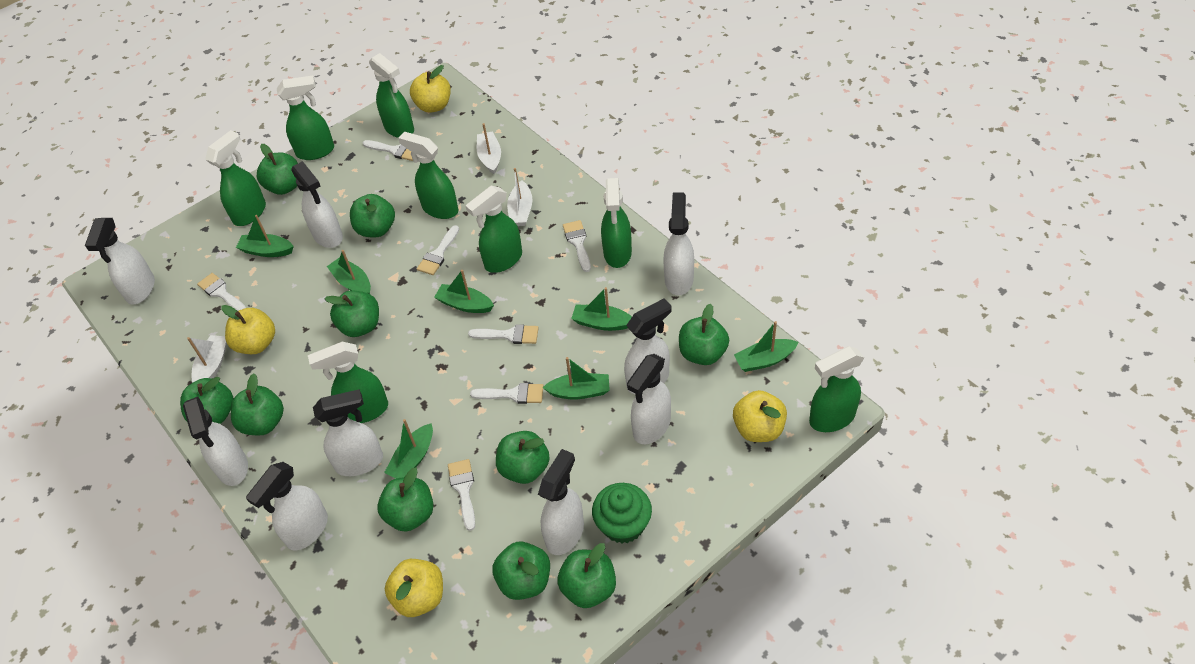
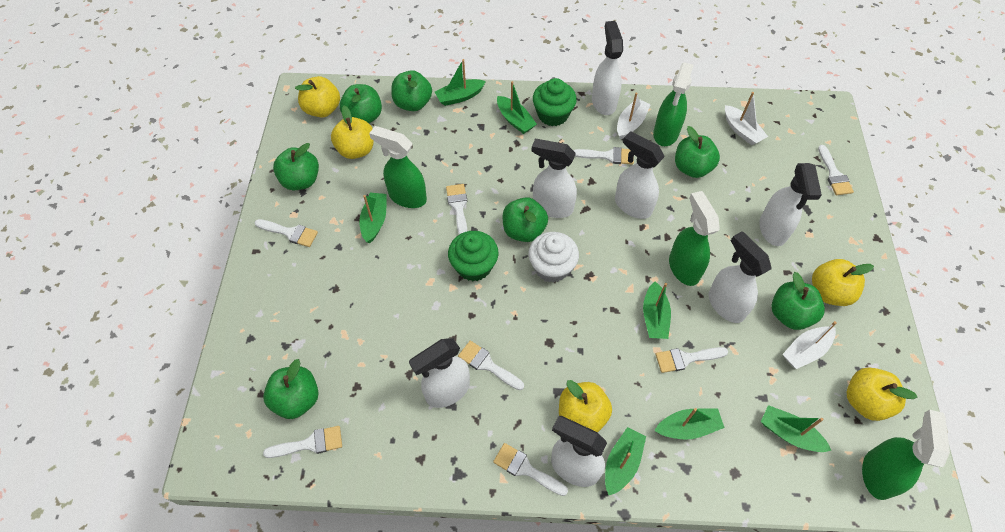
green apple: 10 -> 7
green cupcake: 1 -> 2
green spray bottle: 8 -> 4
white brush: 7 -> 8
white cupcake: 0 -> 1
white spray bottle: 9 -> 7
yellow apple: 4 -> 5

